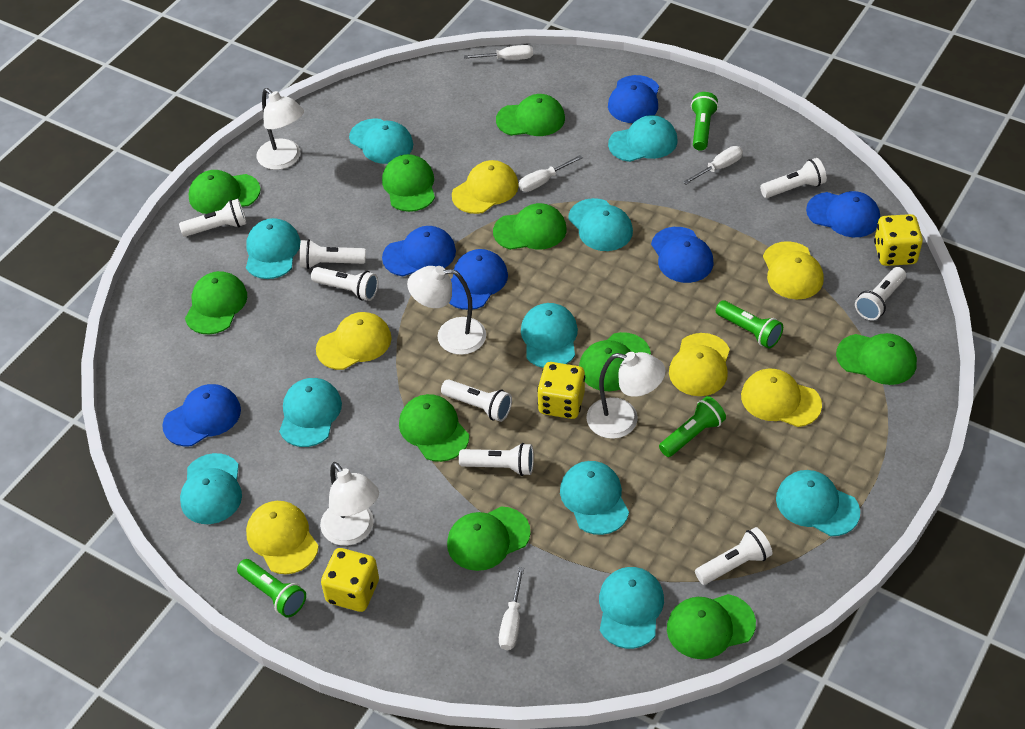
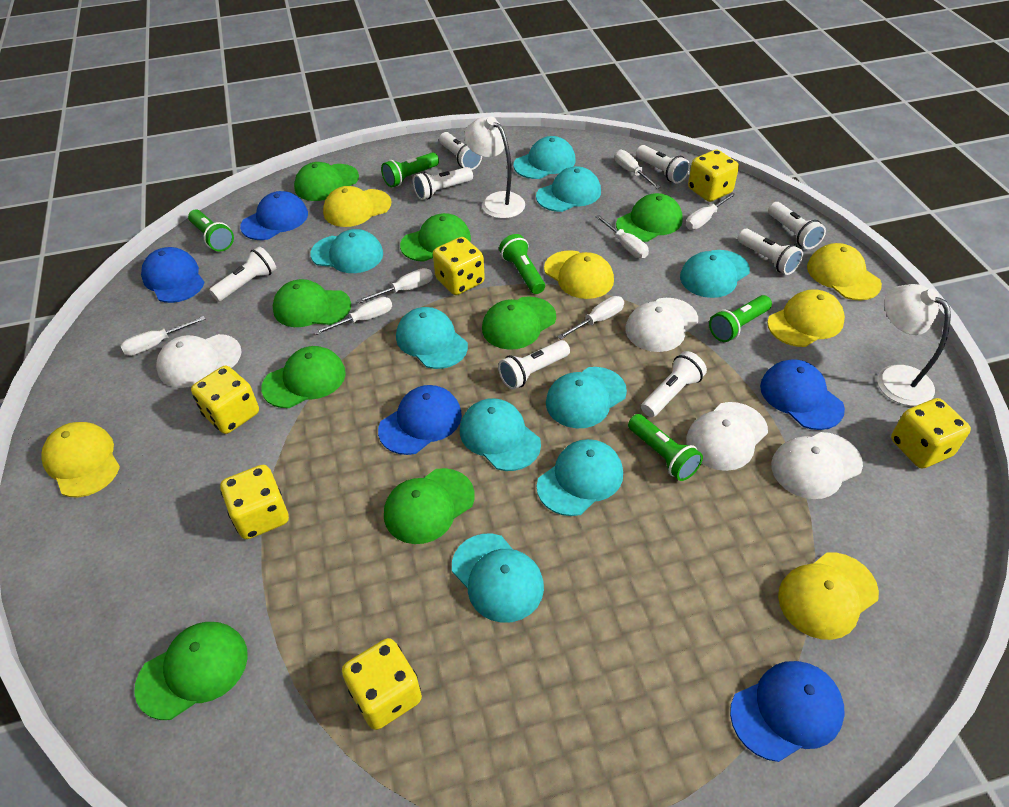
blue cap: 6 -> 5
green cap: 10 -> 8
green flashlight: 4 -> 5
turquoise cap: 10 -> 9
white cap: 0 -> 4
white lamp: 4 -> 2
white screwdriver: 4 -> 7
yellow dice: 3 -> 6

